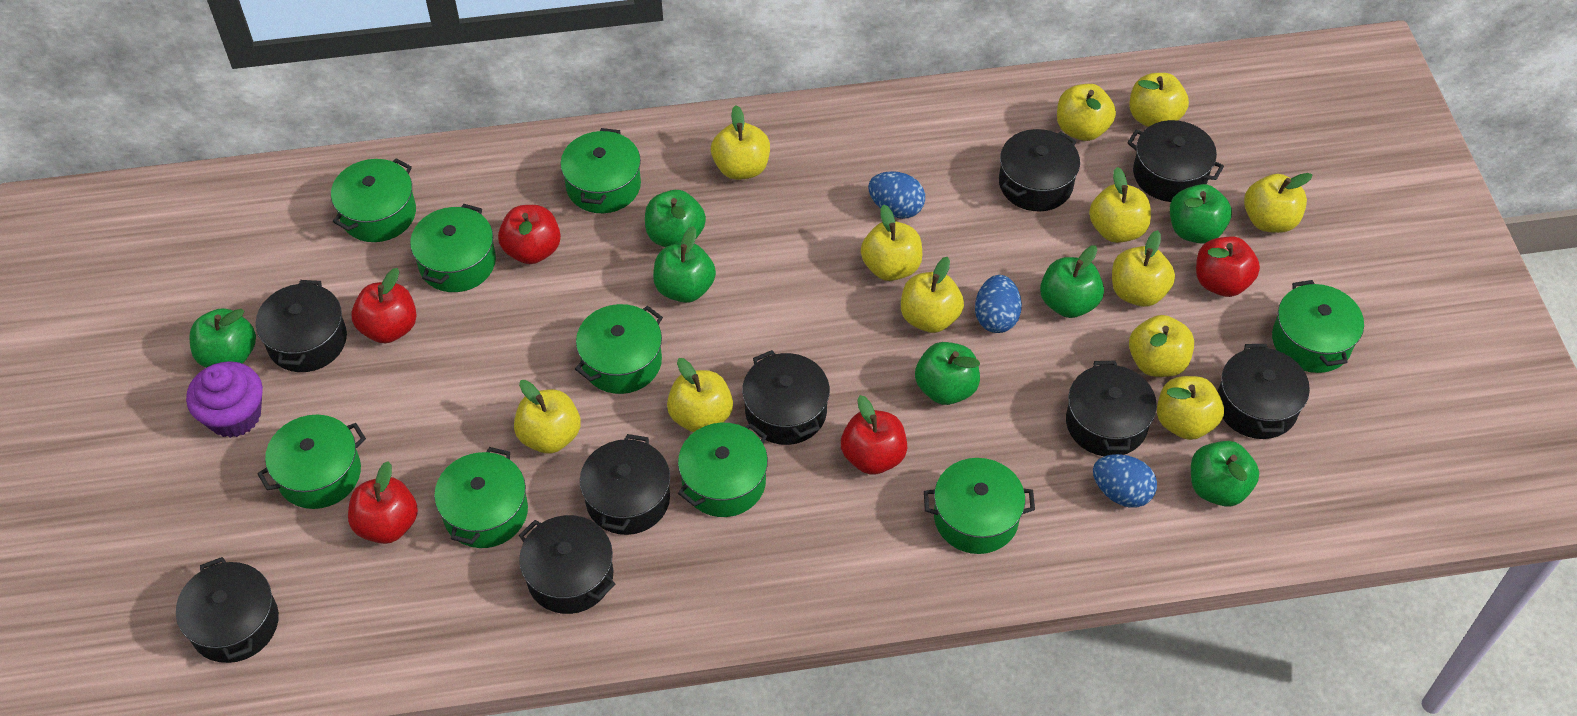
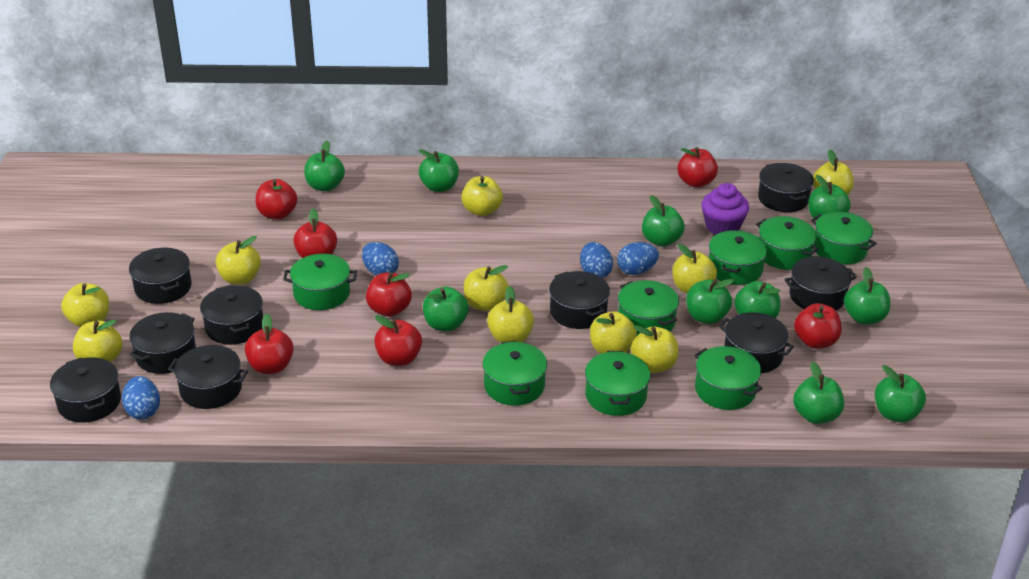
blue egg: 3 -> 4
green apple: 7 -> 10
green pot: 9 -> 8
red apple: 5 -> 7
yellow apple: 12 -> 10

